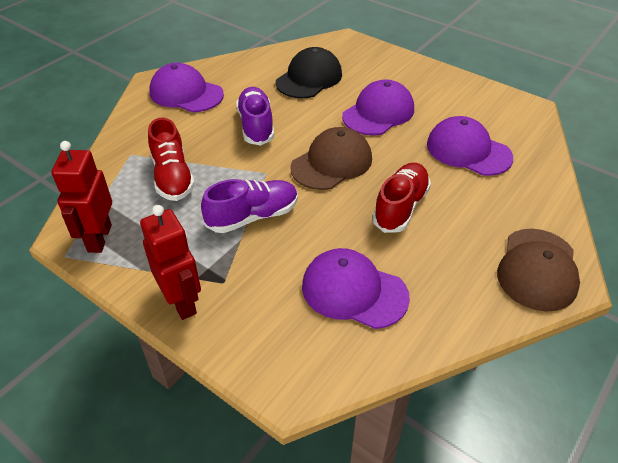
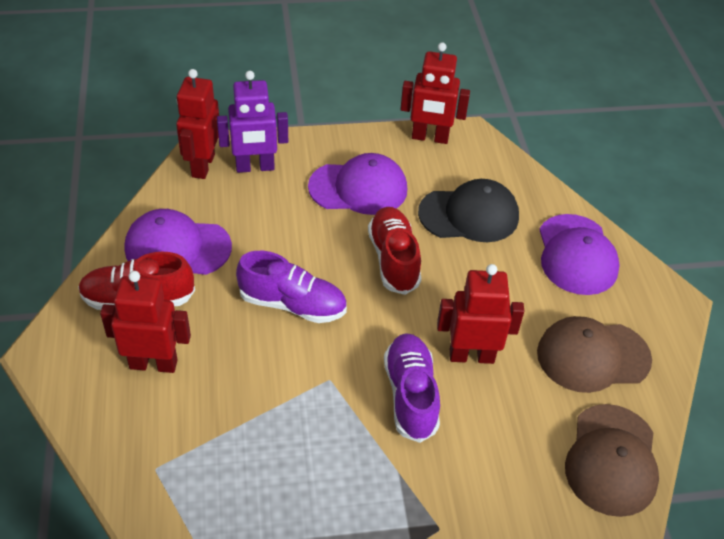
purple cap: 4 -> 3
purple robot: 0 -> 1
red robot: 2 -> 4

